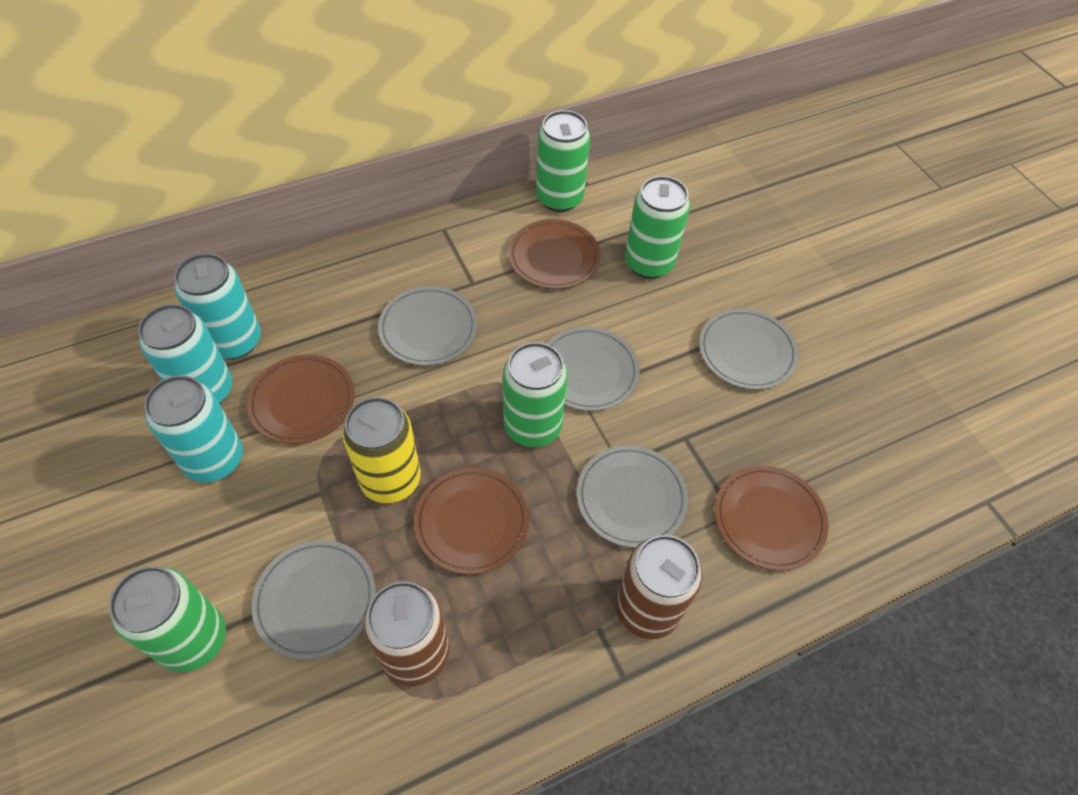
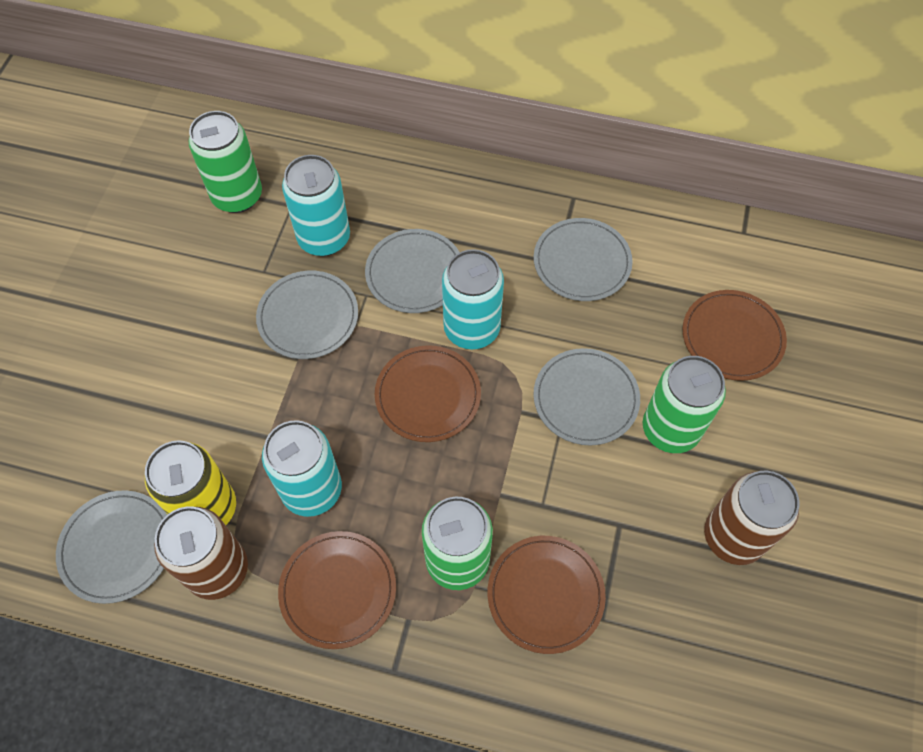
green can: 4 -> 3

